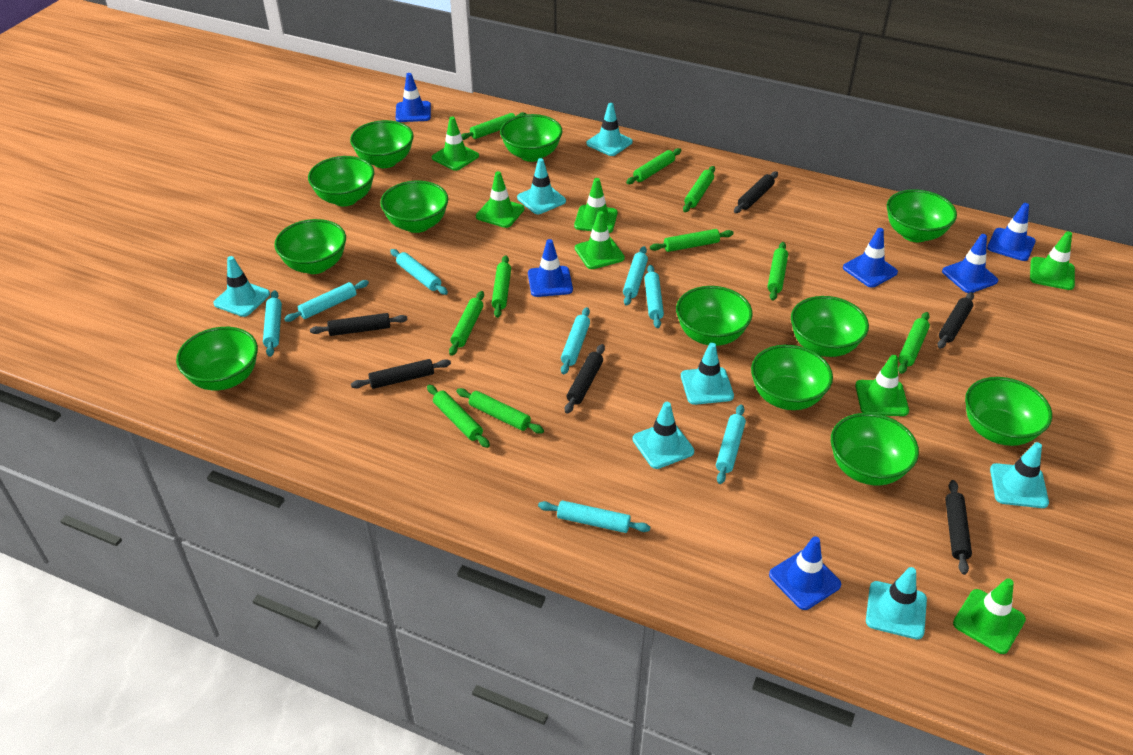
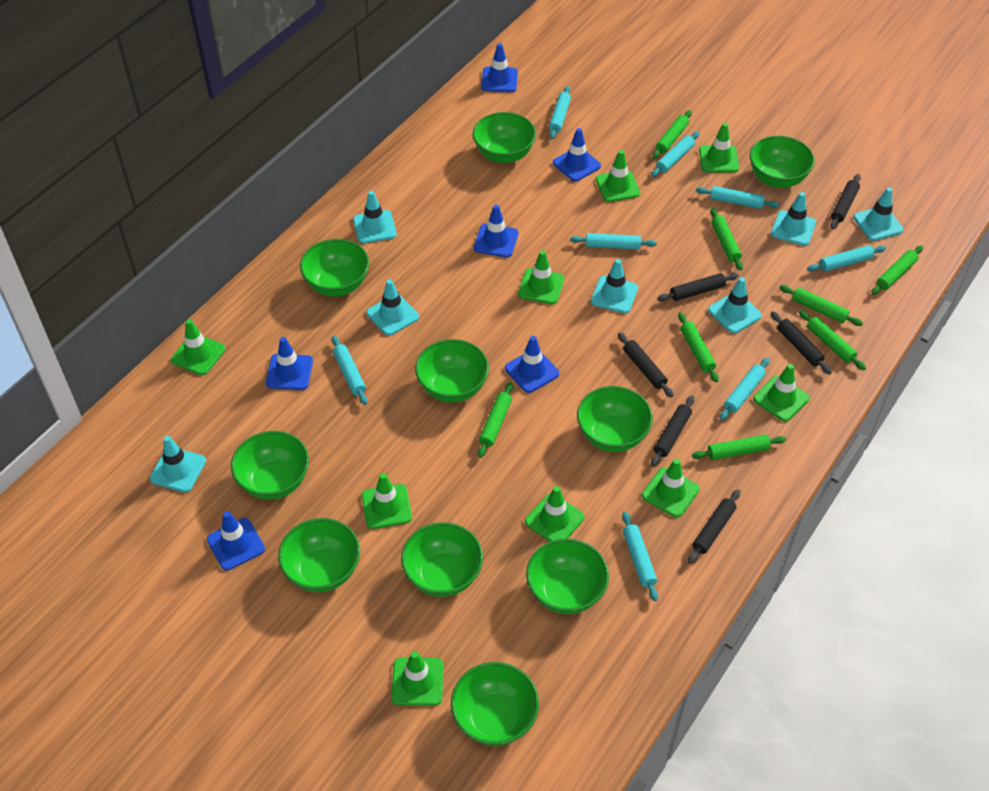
green bowl: 12 -> 10
green rolling pin: 10 -> 8
green traffic cone: 7 -> 9

